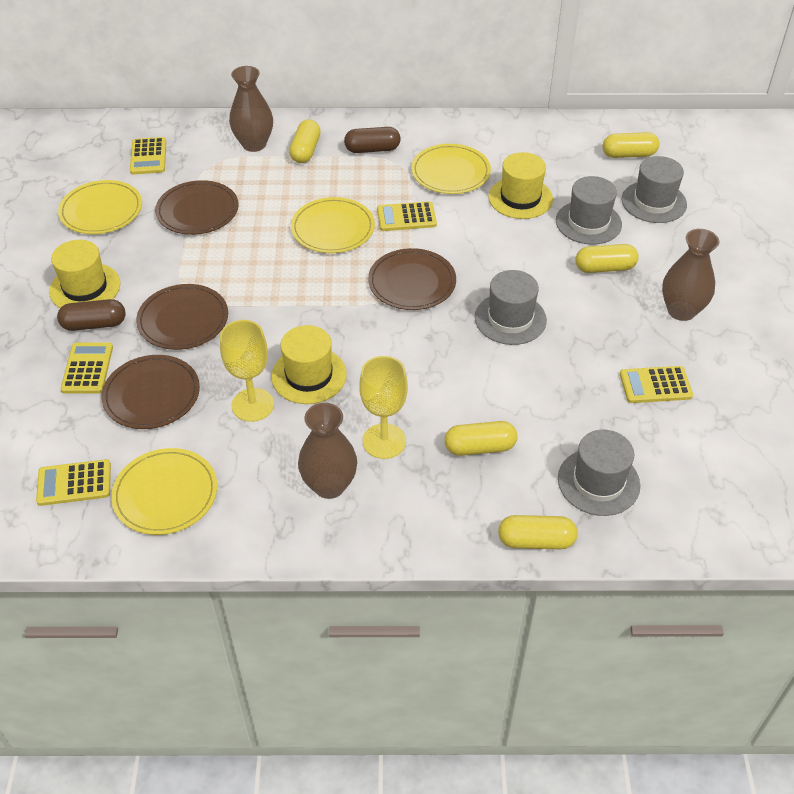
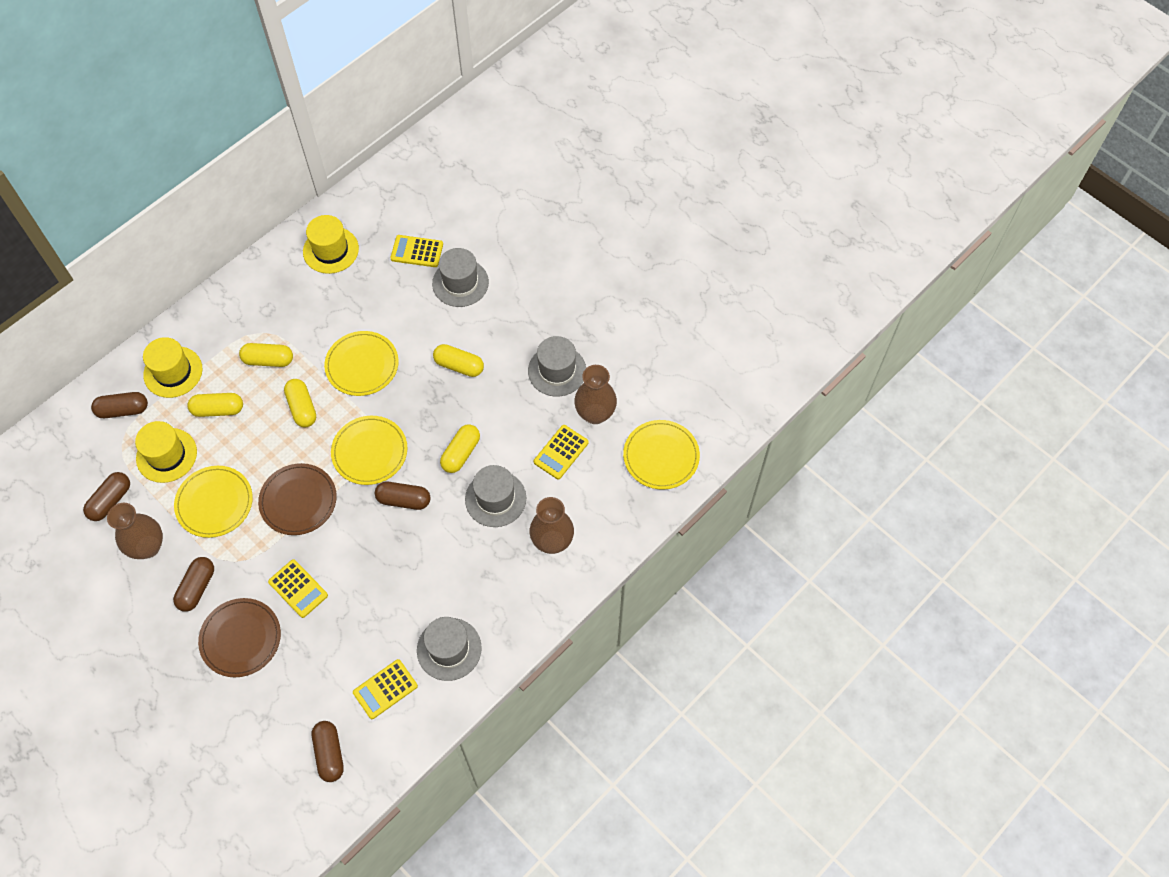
brown capsule: 2 -> 5
brown plate: 4 -> 2
yellow calculator: 5 -> 4
yellow goblet: 2 -> 0

